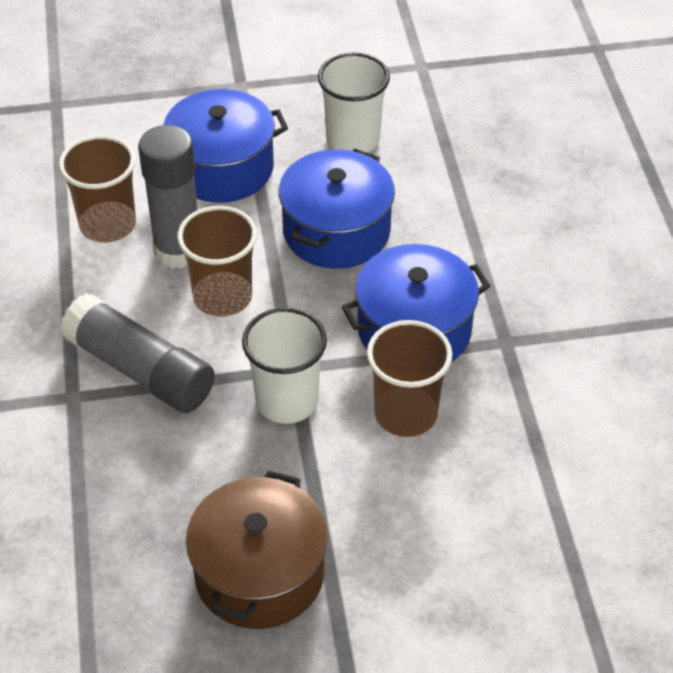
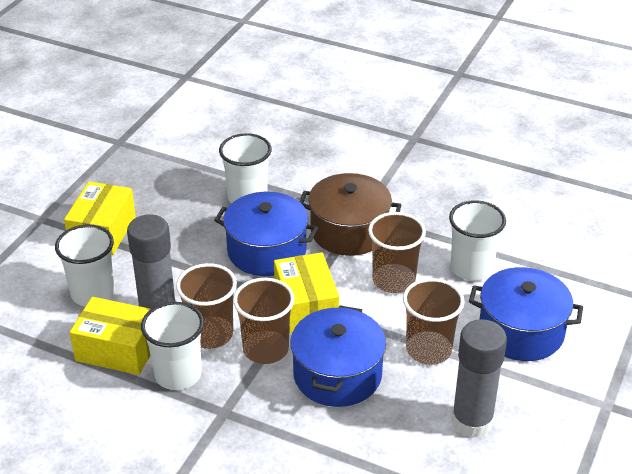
brown cup: 3 -> 4
white cup: 2 -> 4
yellow box: 0 -> 3

